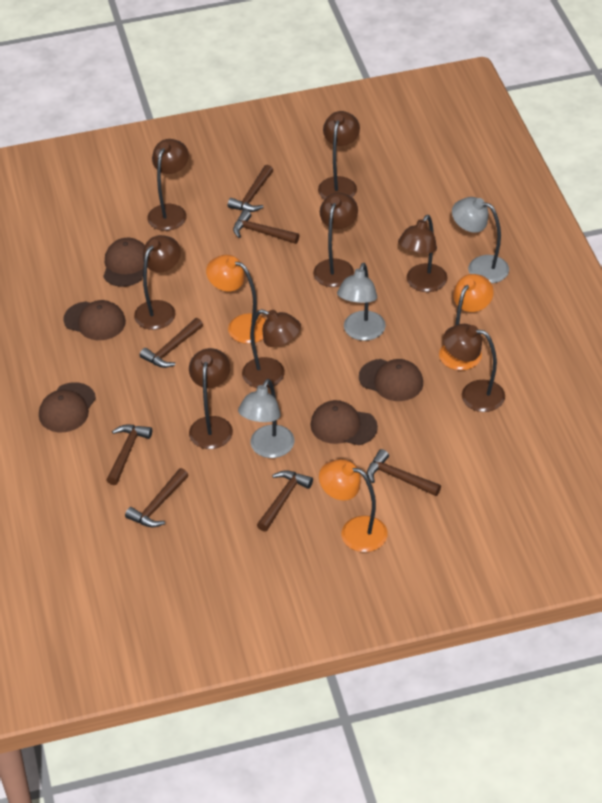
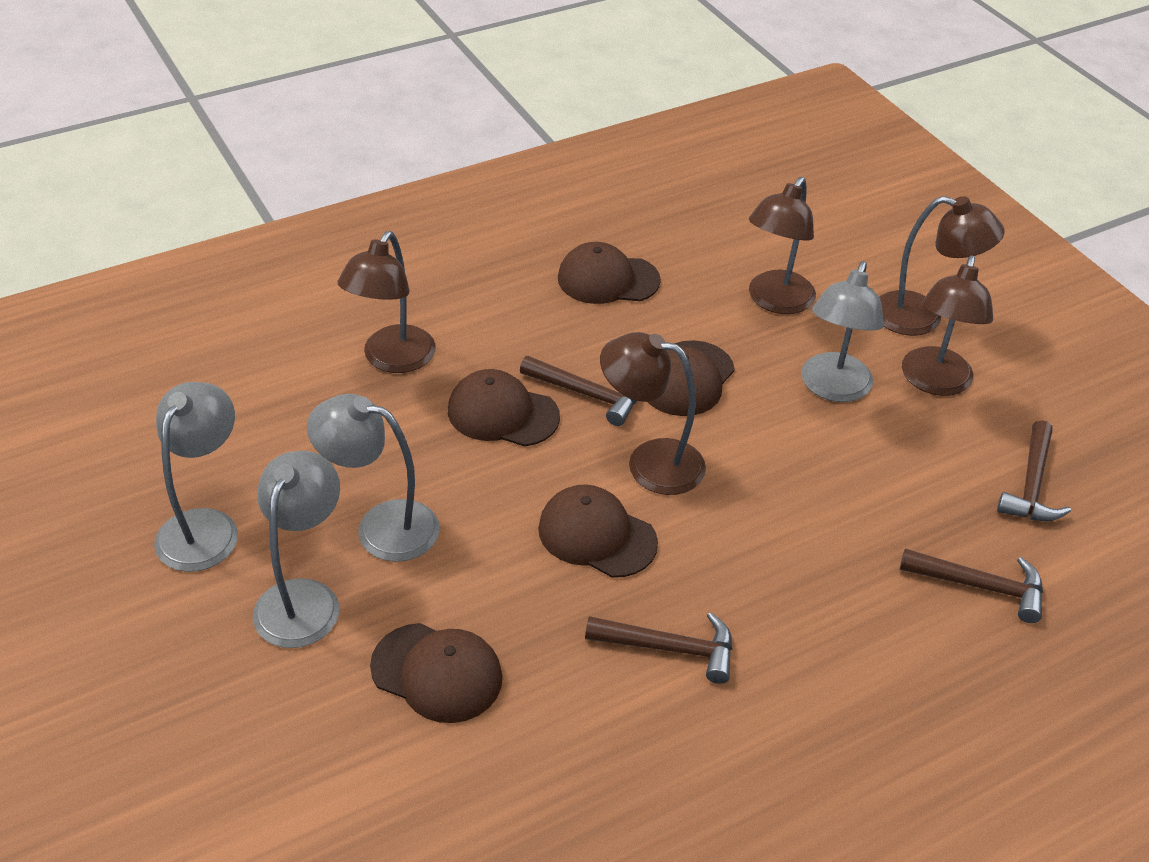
brown hammer: 7 -> 4
brown lamp: 8 -> 5
grey lamp: 3 -> 4
orange lamp: 3 -> 0

